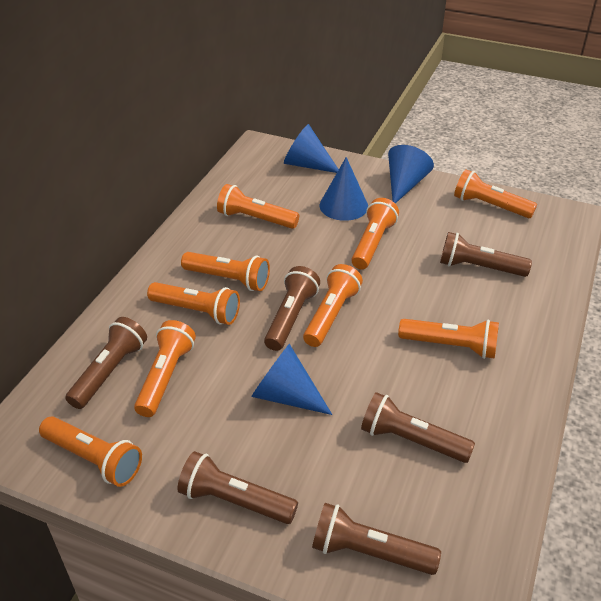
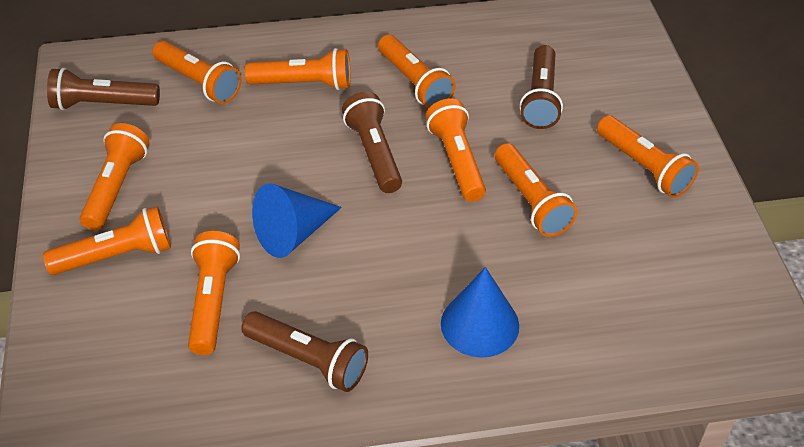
blue cone: 4 -> 2
brown flashlight: 6 -> 4

